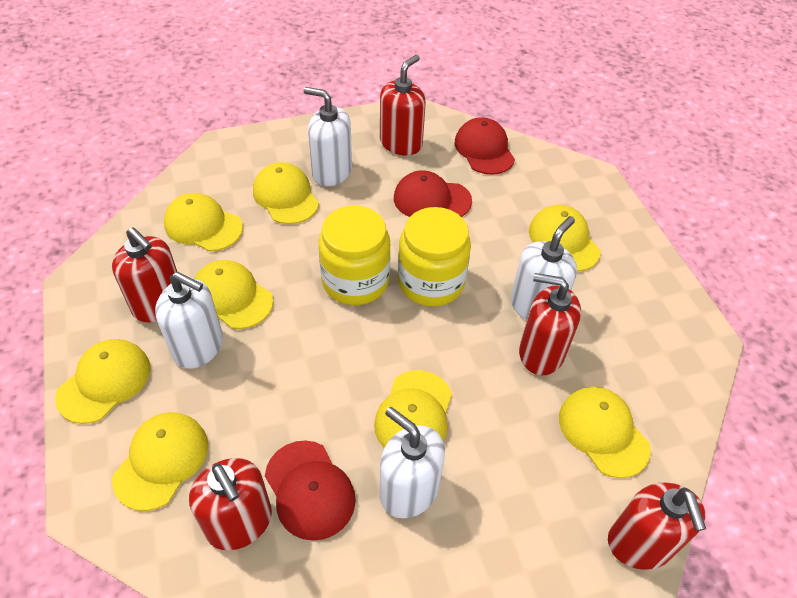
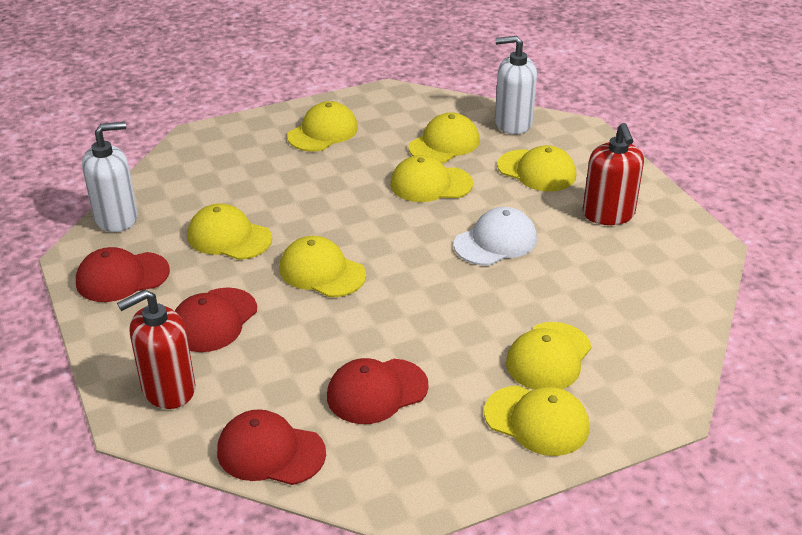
red cap: 3 -> 4
red soap dispenser: 5 -> 2
white cap: 0 -> 1
white soap dispenser: 4 -> 2
yellow jar: 2 -> 0

